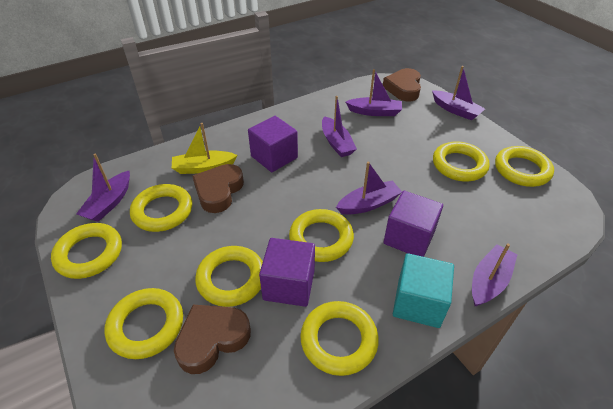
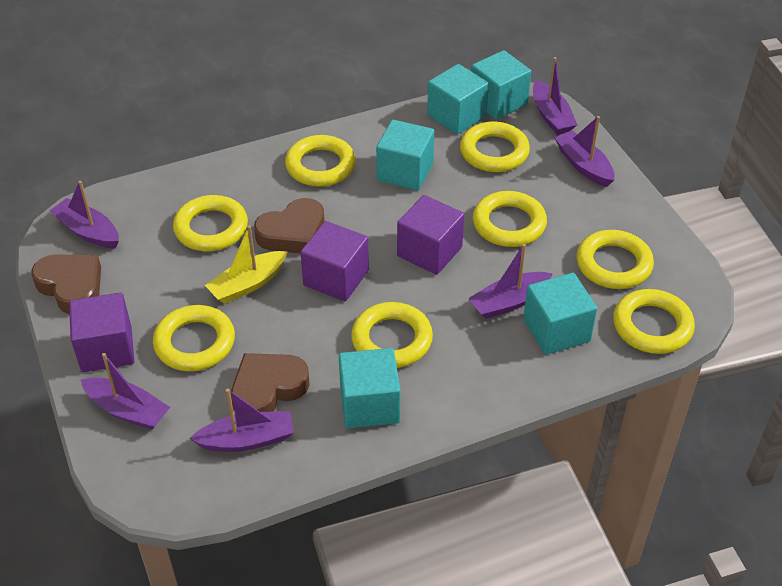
turquoise cube: 1 -> 5

